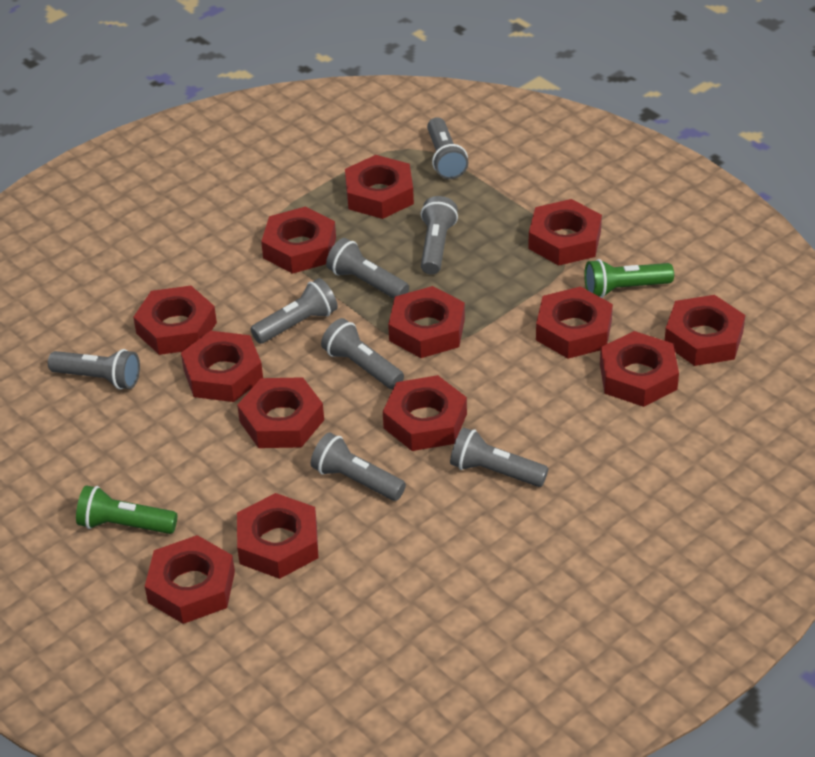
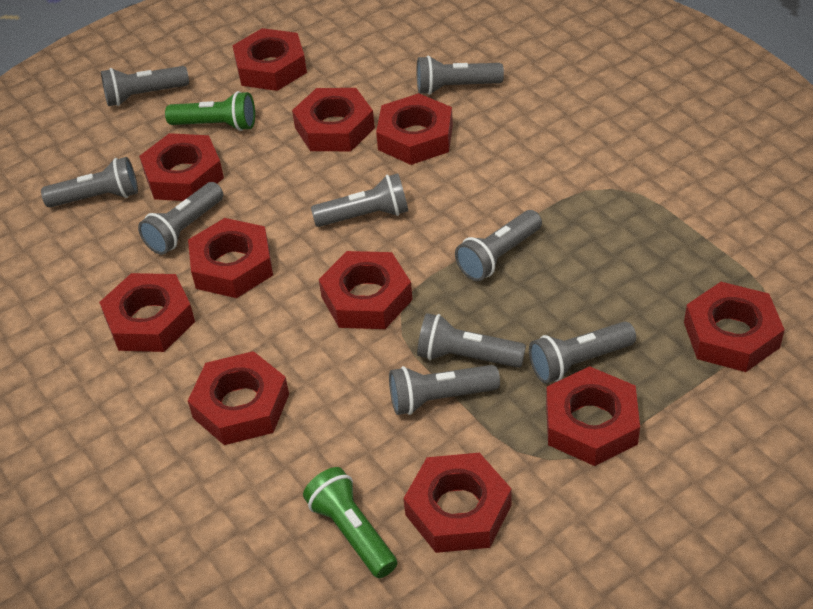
grey flashlight: 8 -> 9
red nut: 13 -> 11

